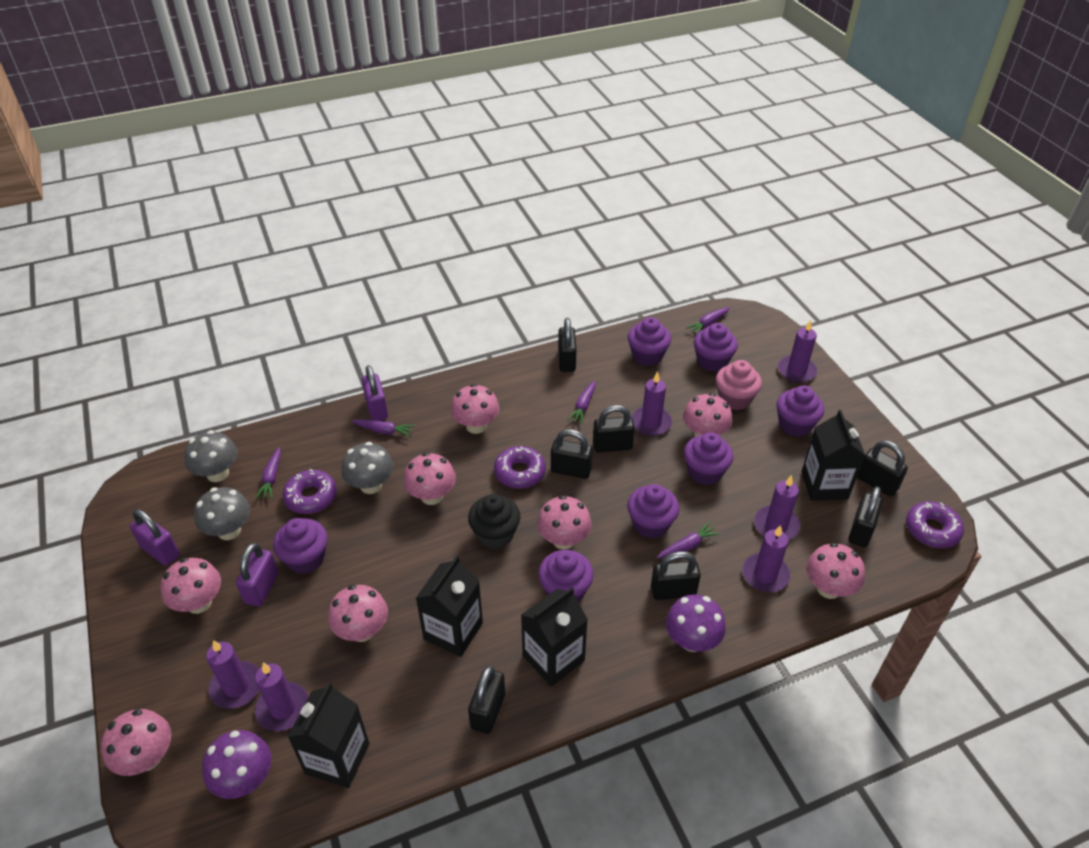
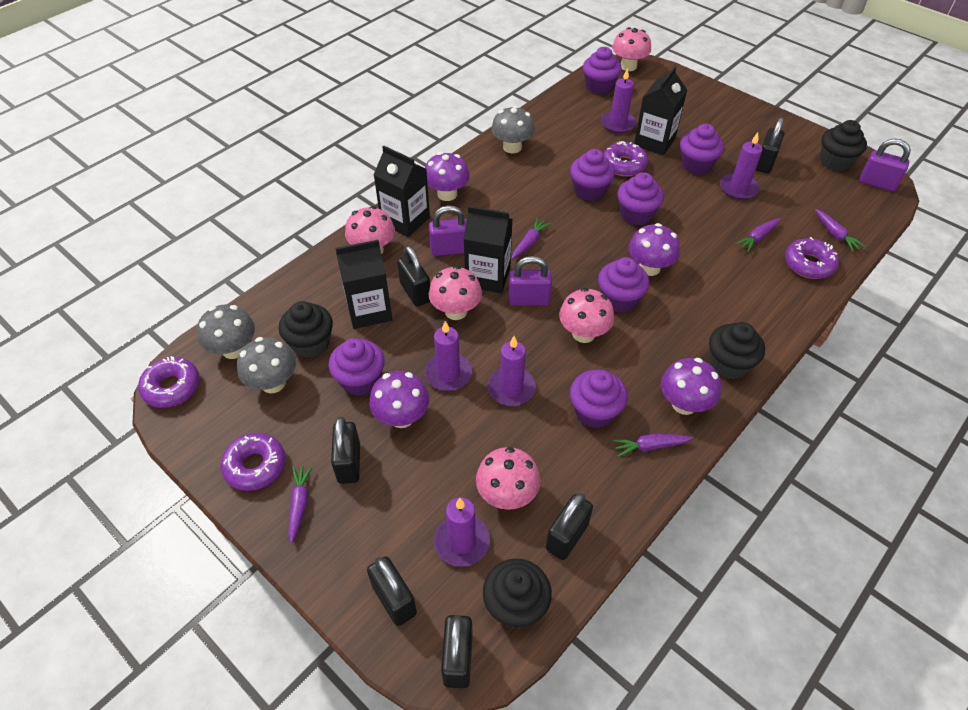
black cupcake: 1 -> 4
black padlock: 7 -> 6
pink cupcake: 1 -> 0
pink mushroom: 8 -> 5
purple candle: 6 -> 5
purple donut: 3 -> 4
purple mushroom: 2 -> 4

